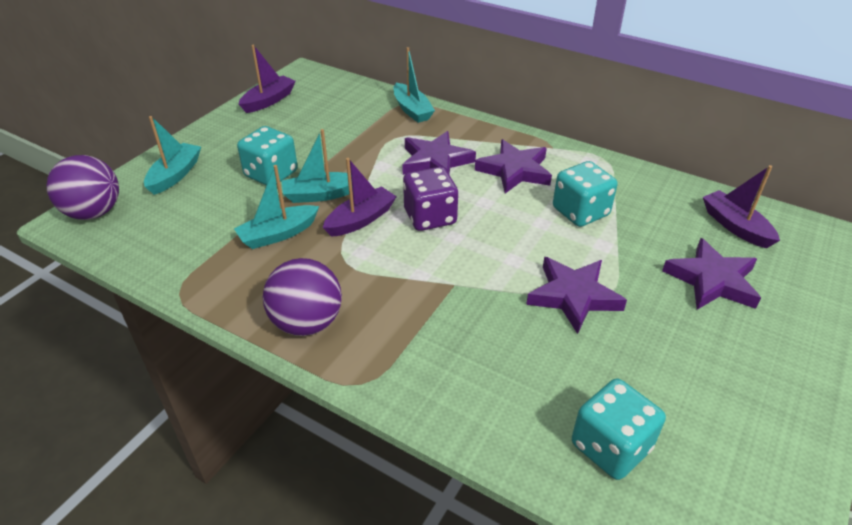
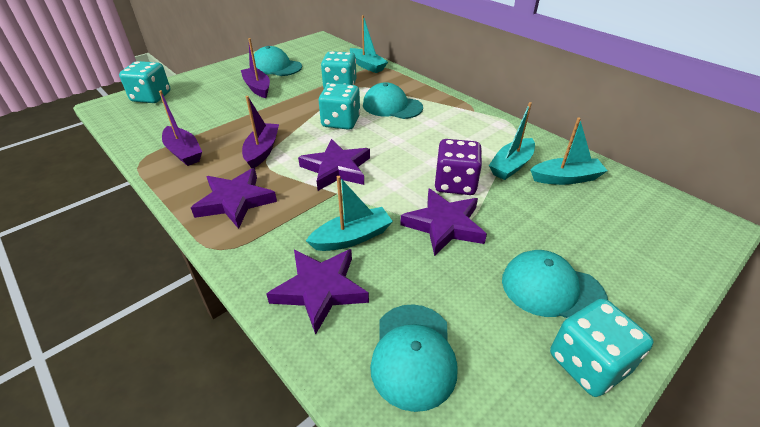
purple ball: 2 -> 0
turquoise cap: 0 -> 4
turquoise dice: 3 -> 4

